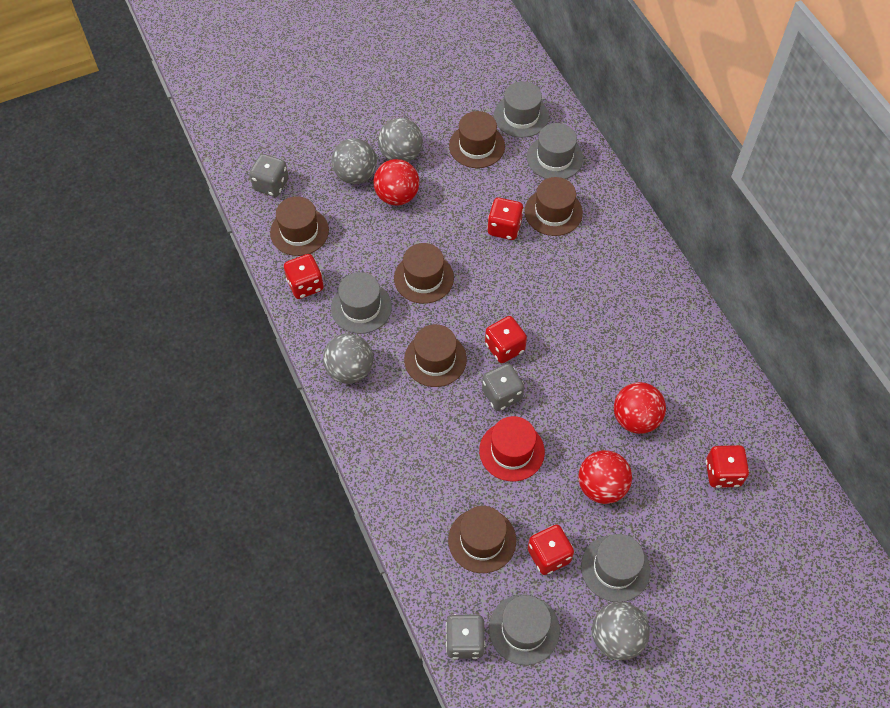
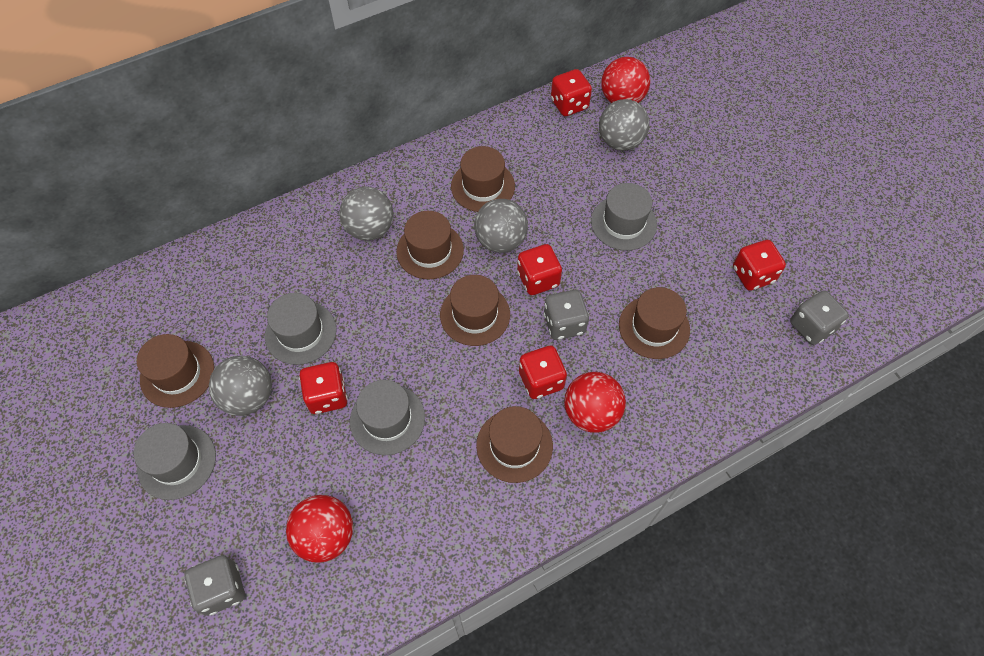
grey hat: 5 -> 4
red hat: 1 -> 0

